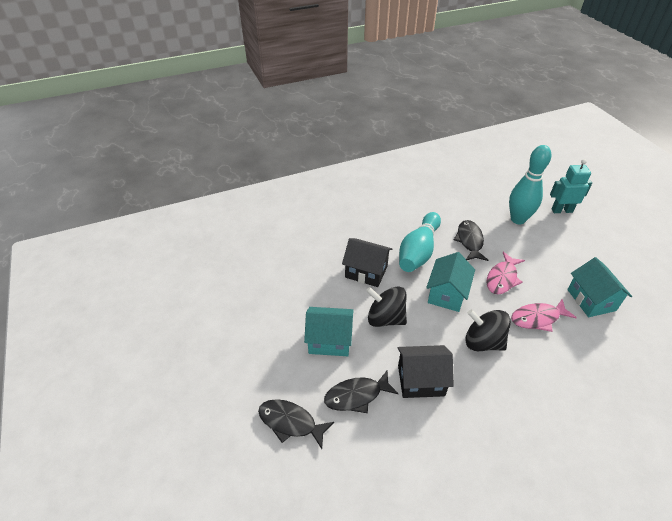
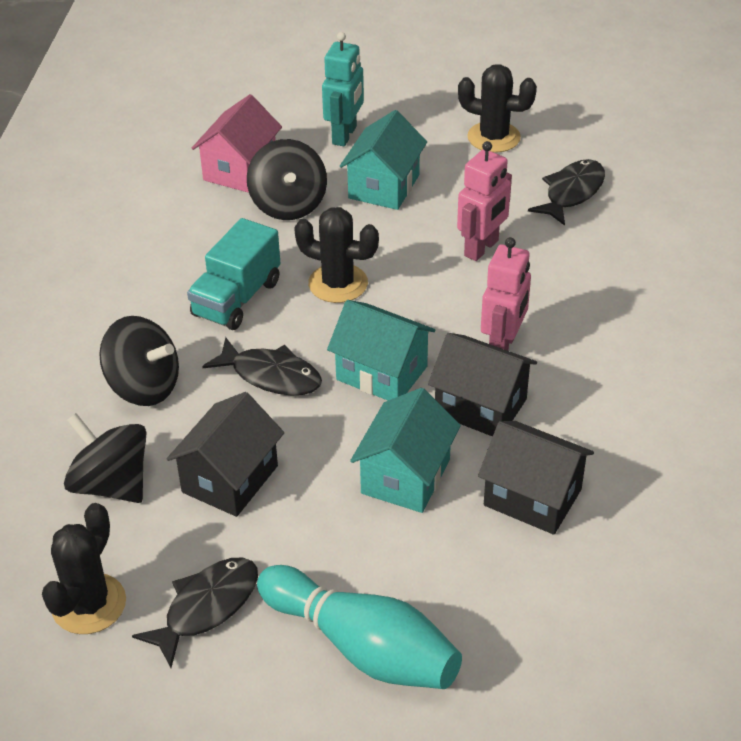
black cactus: 0 -> 3
black house: 2 -> 3
black spinning top: 2 -> 3
pink fish: 2 -> 0
pink house: 0 -> 1
pink robot: 0 -> 2
turquoise bowling pin: 2 -> 1
turquoise truck: 0 -> 1

